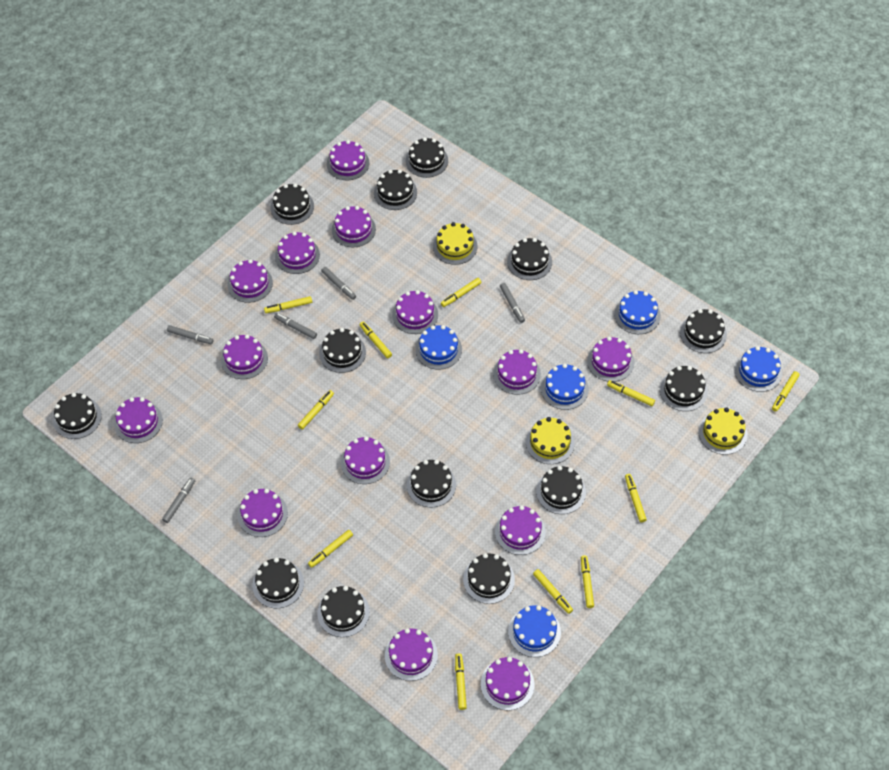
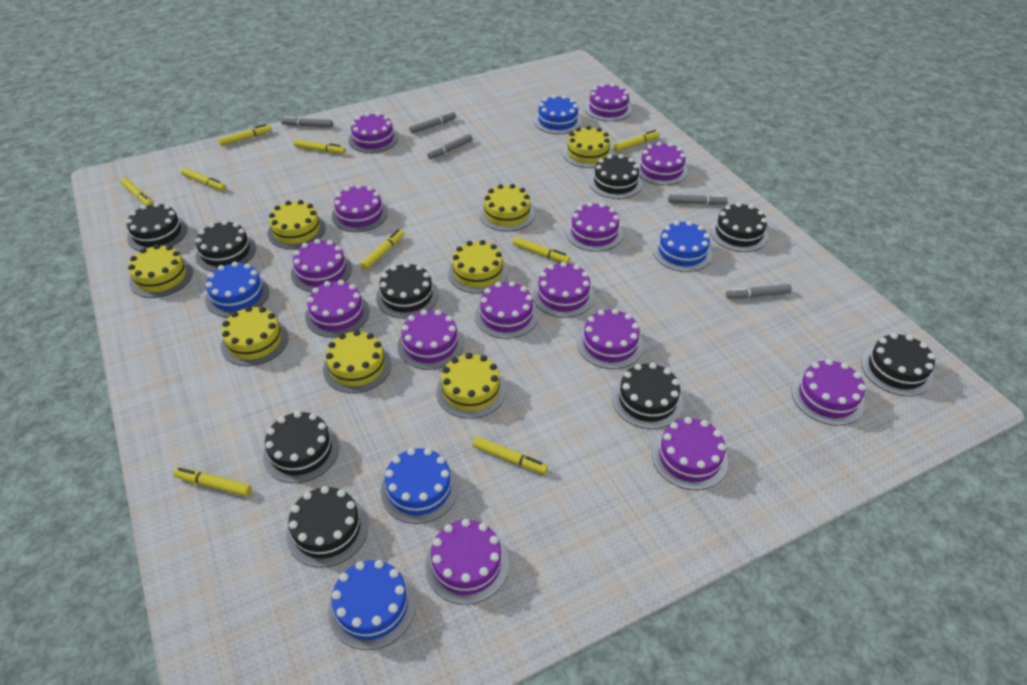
black cake: 13 -> 9
yellow cake: 3 -> 8
yellow marker: 11 -> 9

